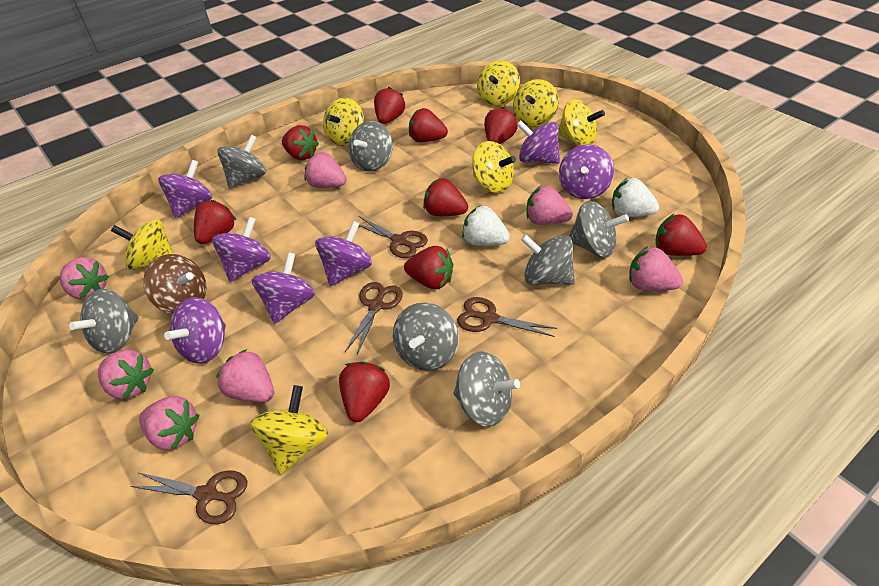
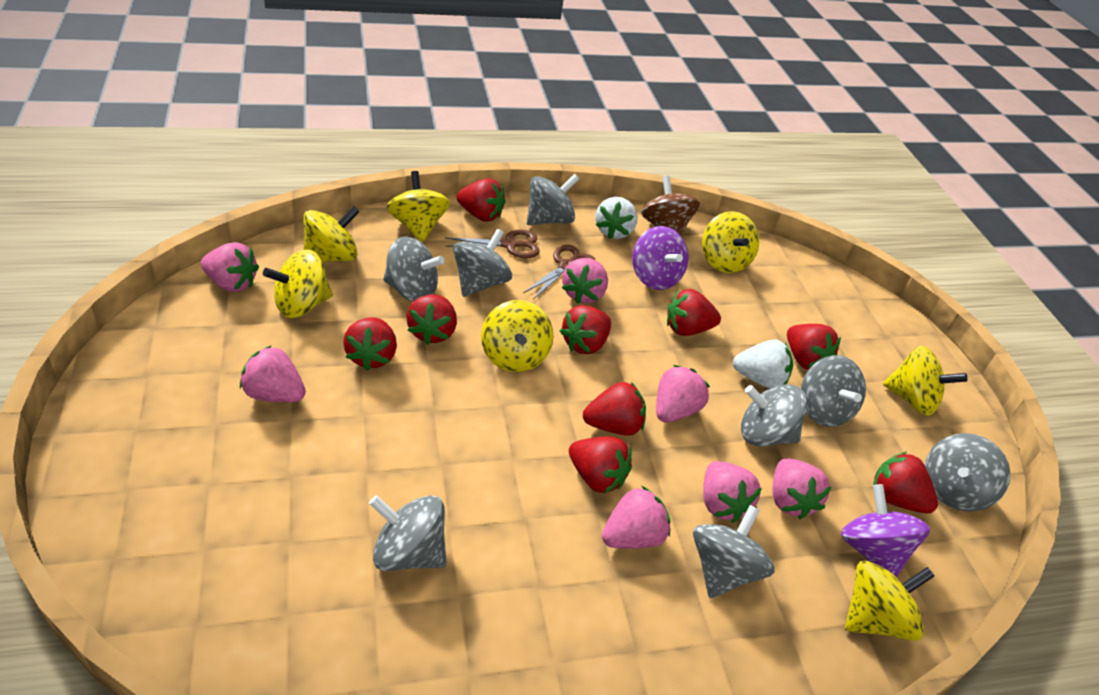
brown scissors: 4 -> 2
grey spinning top: 7 -> 8
purple spinning top: 7 -> 2

